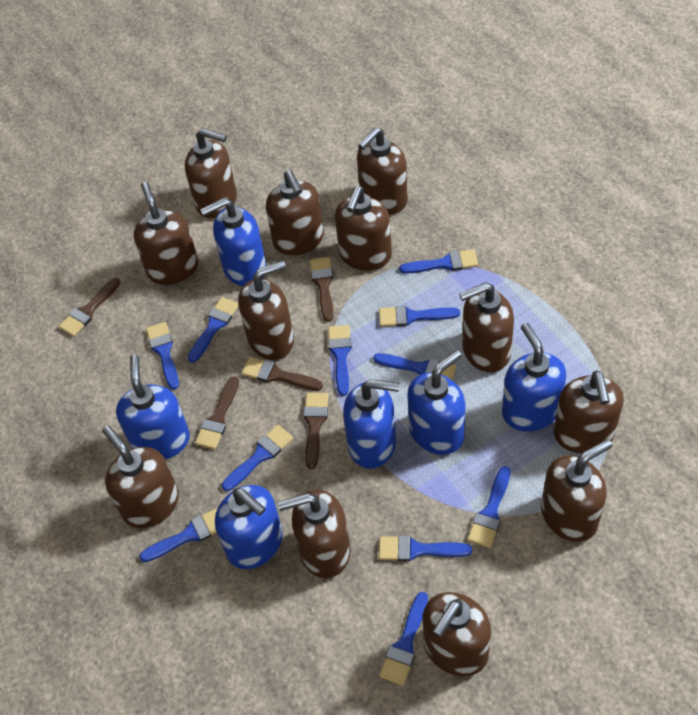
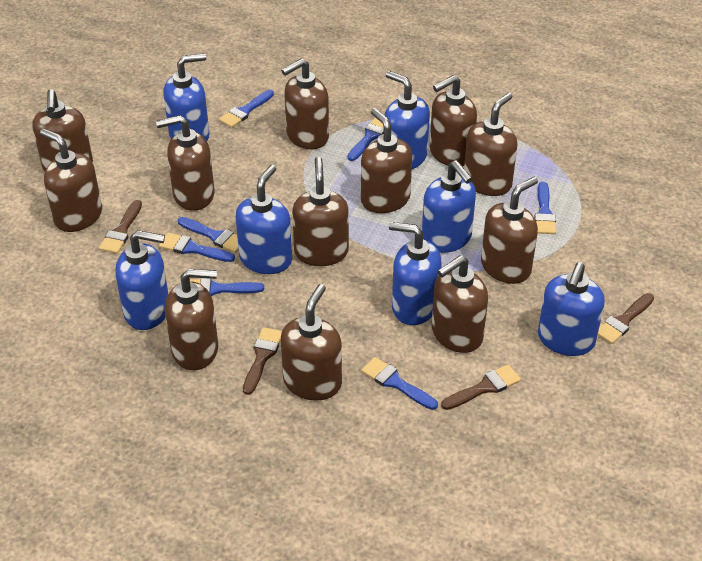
blue brush: 11 -> 7
blue soap dispenser: 6 -> 7
brown brush: 5 -> 4

